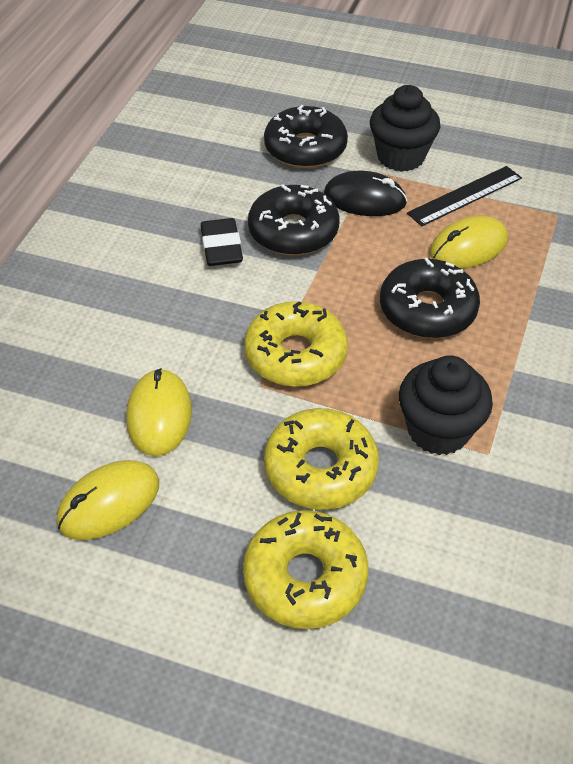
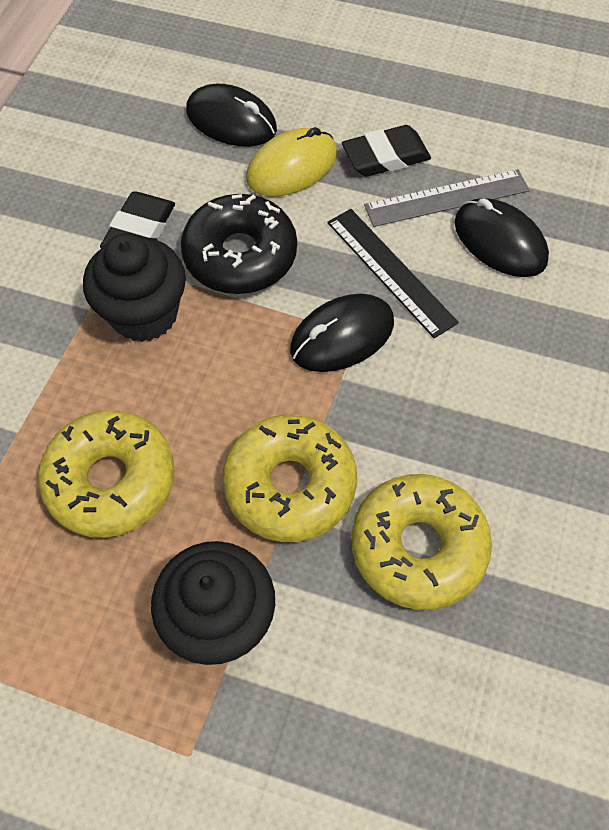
black donut: 3 -> 1
black eraser: 1 -> 2
black mouse: 1 -> 3
grey ruler: 0 -> 1
yellow mouse: 3 -> 1

